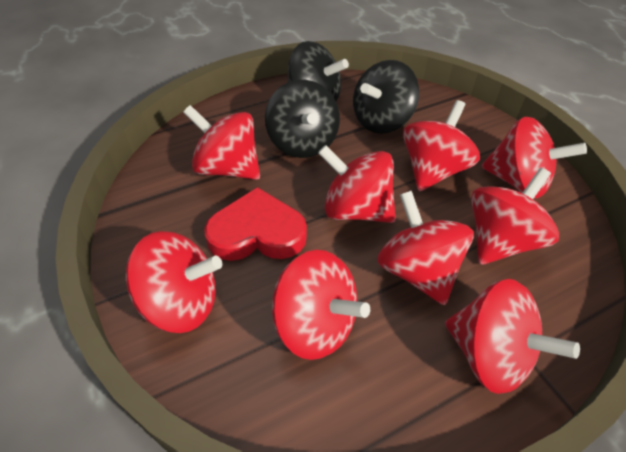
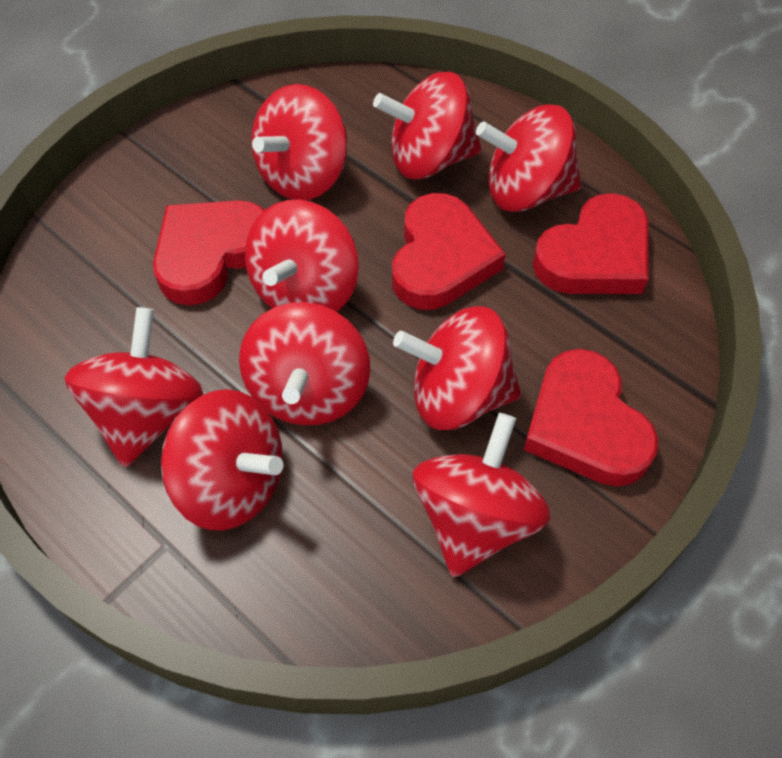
black spinning top: 3 -> 0
red heart: 1 -> 4

